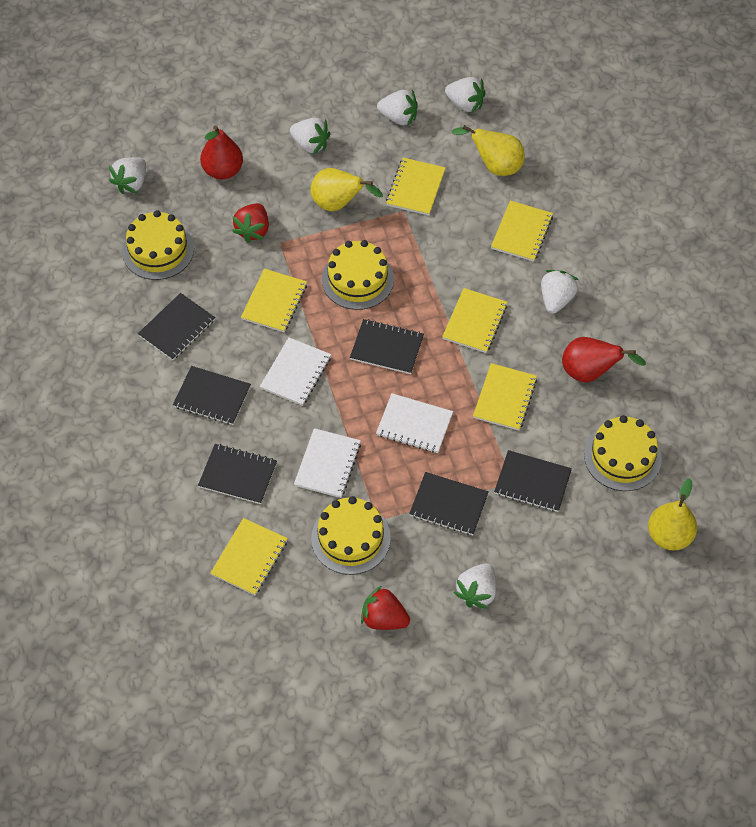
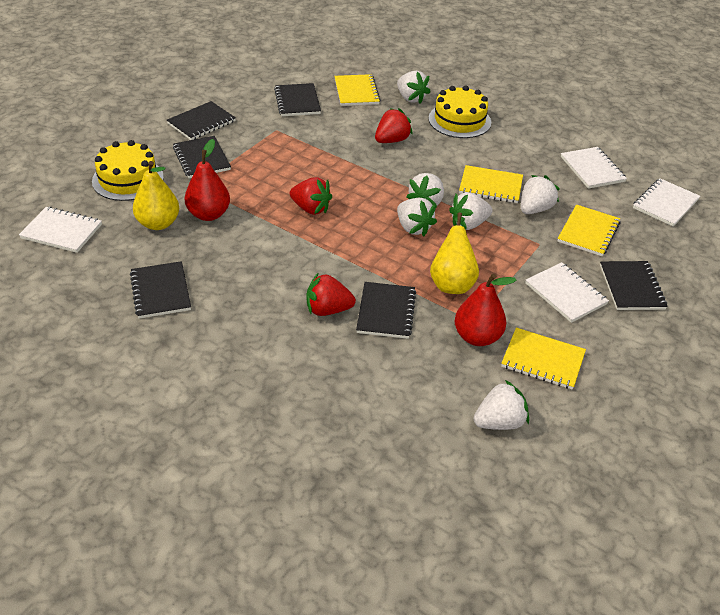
red strawberry: 2 -> 3
white notebook: 3 -> 4
yellow cake: 4 -> 2
yellow notebook: 6 -> 4
yellow pear: 3 -> 2

